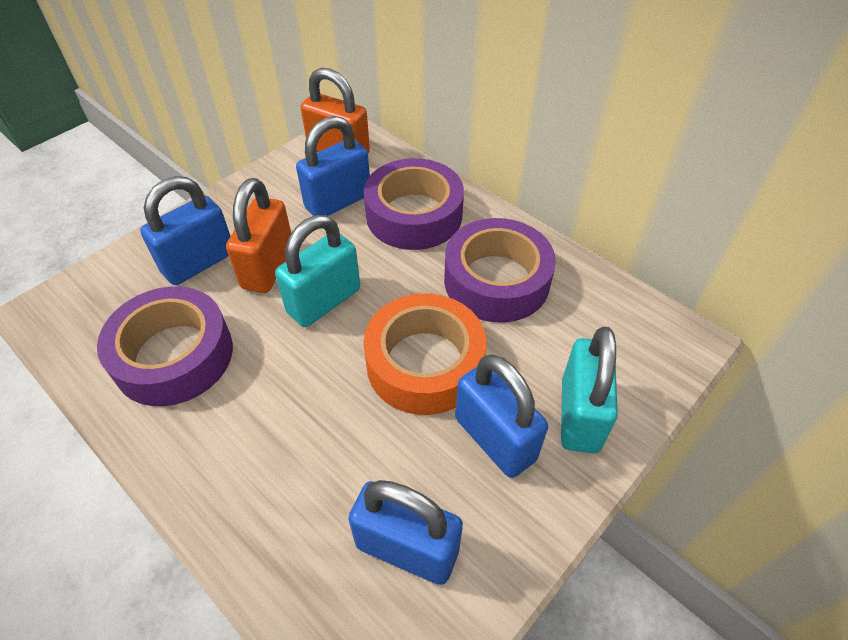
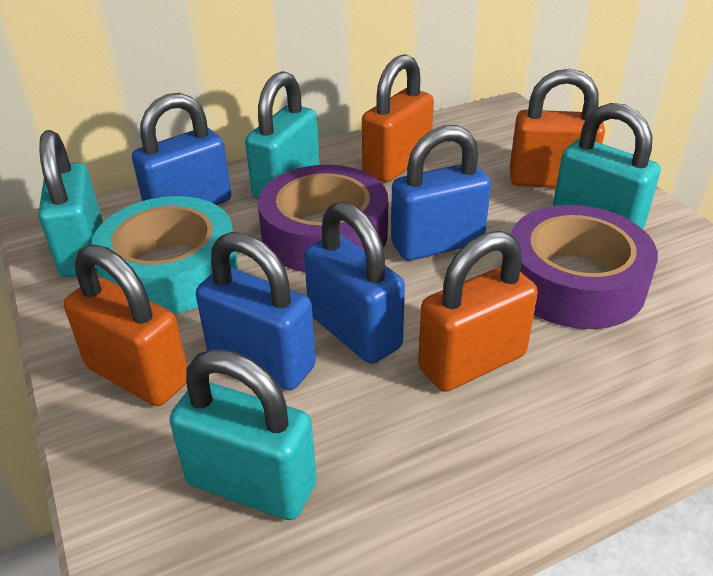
orange padlock: 2 -> 4
orange tape: 1 -> 0
purple tape: 3 -> 2
turquoise padlock: 2 -> 4
turquoise tape: 0 -> 1

